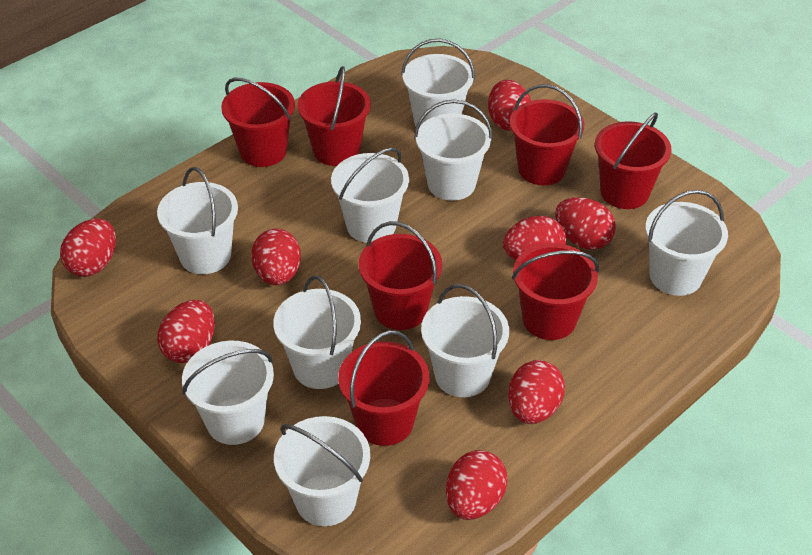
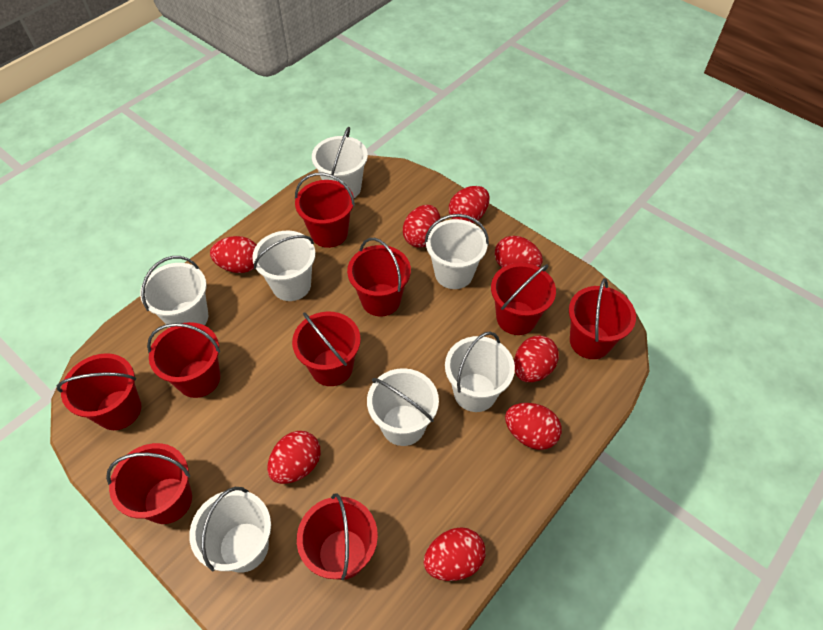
red bucket: 7 -> 9
white bucket: 9 -> 7

